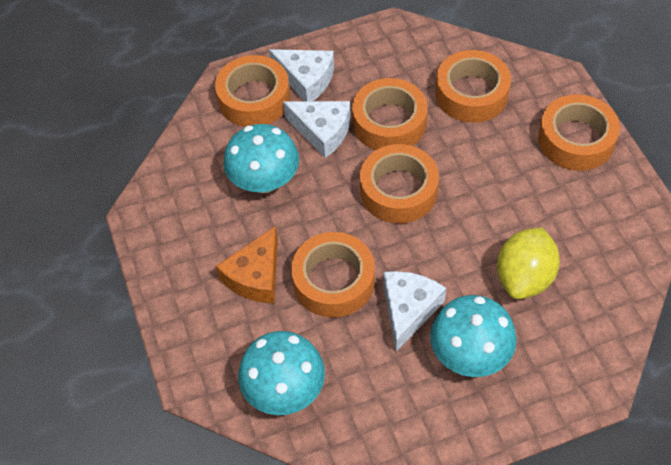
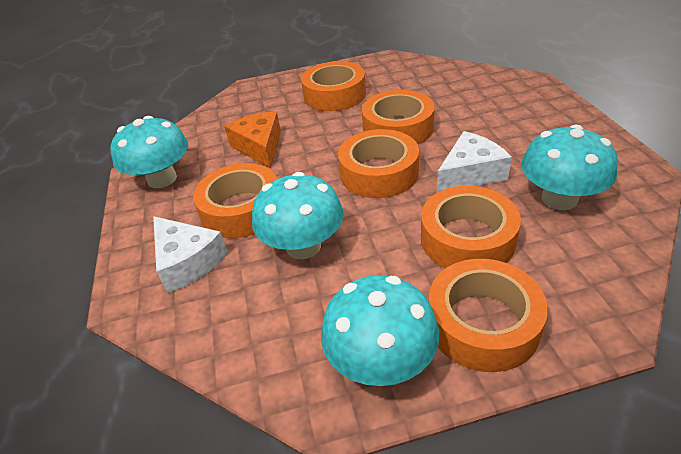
turquoise mushroom: 3 -> 4
white cheese: 3 -> 2
yellow lemon: 1 -> 0

